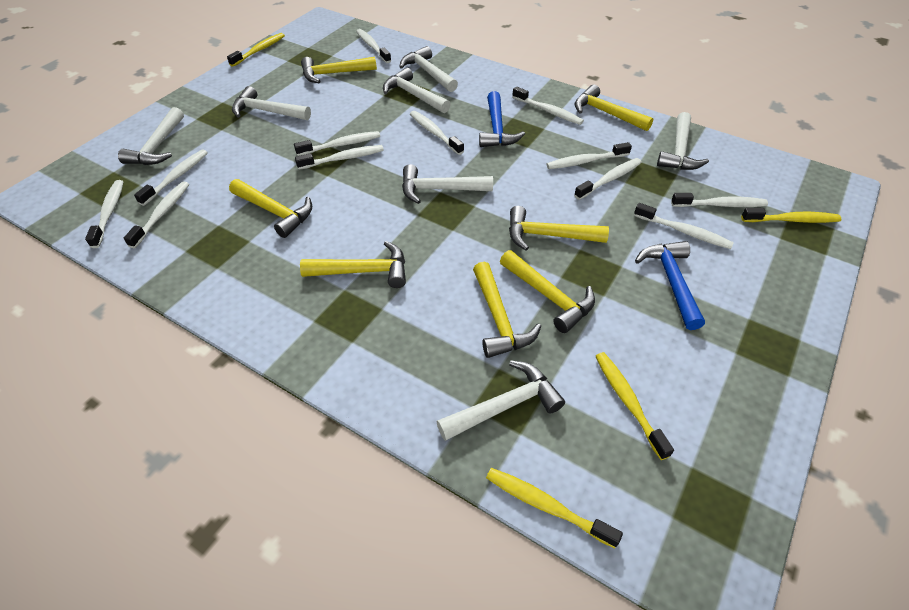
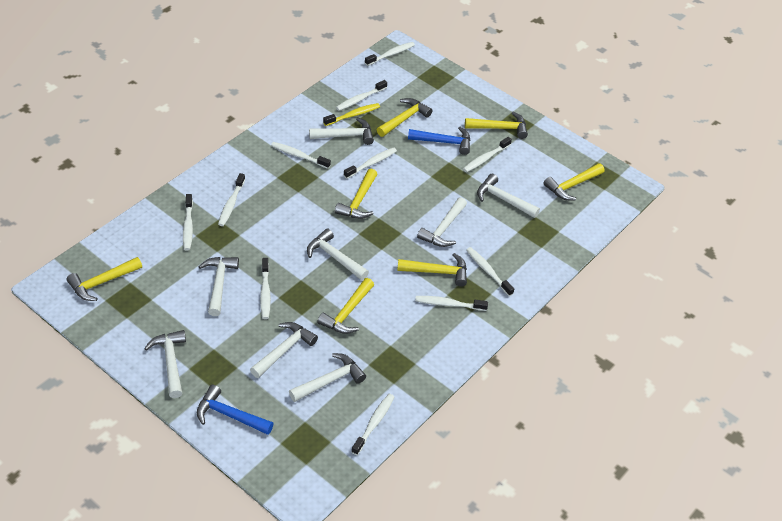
white hammer: 7 -> 8
white toothbrush: 12 -> 11
yellow toothbrush: 4 -> 1

